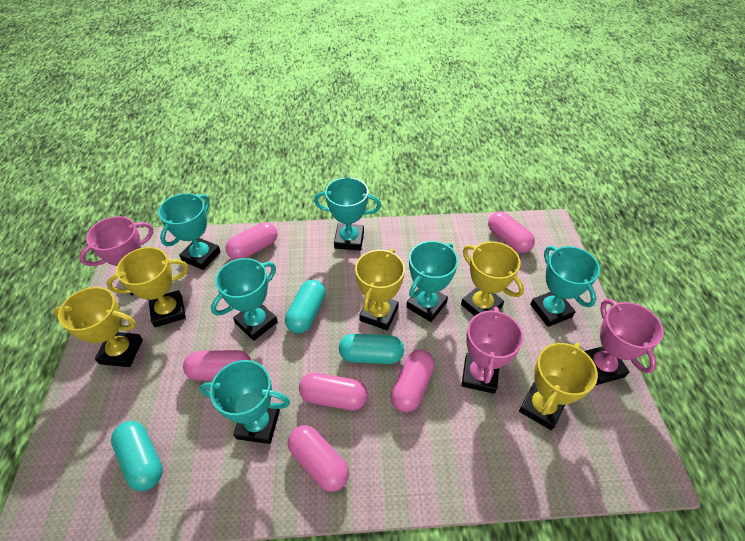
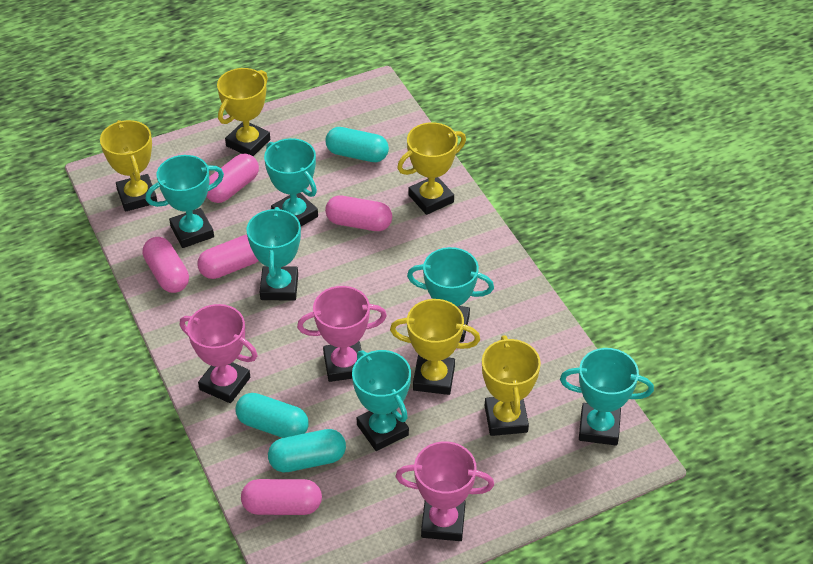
pink capsule: 6 -> 5

